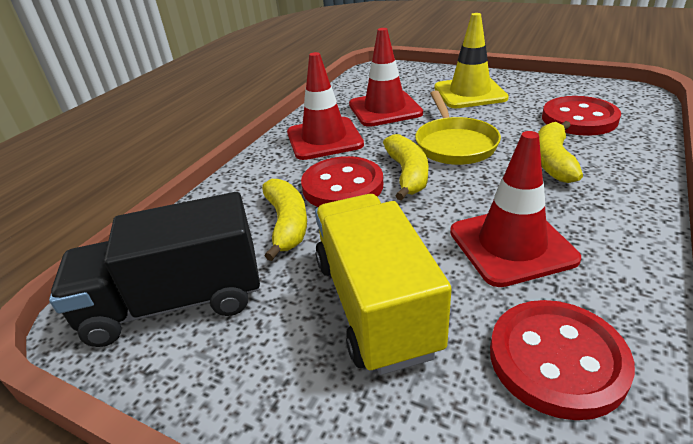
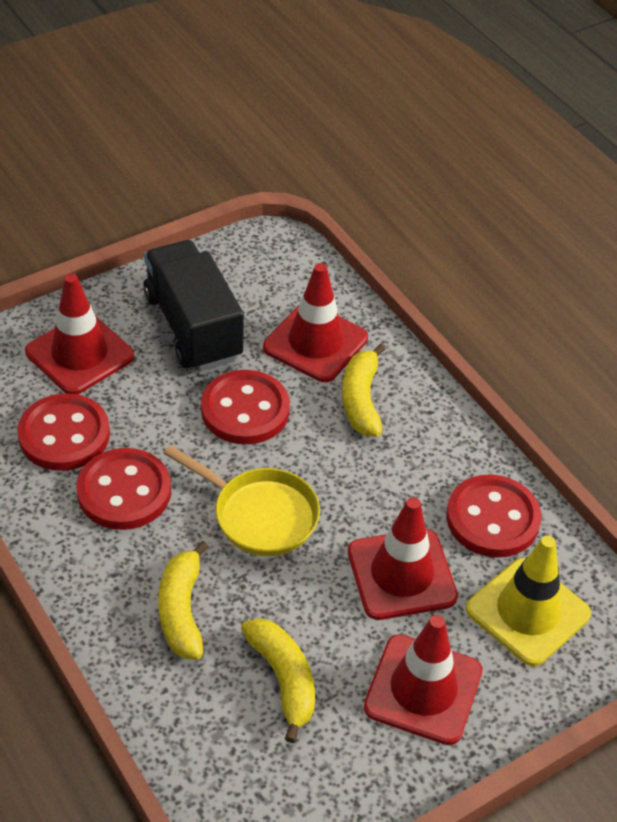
red button: 3 -> 4
red traffic cone: 3 -> 4
yellow truck: 1 -> 0

